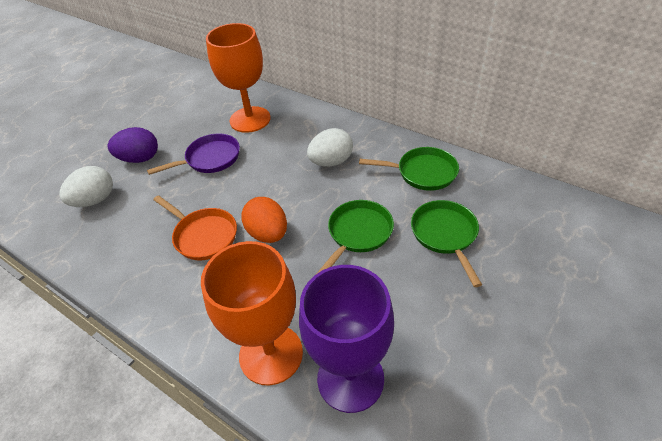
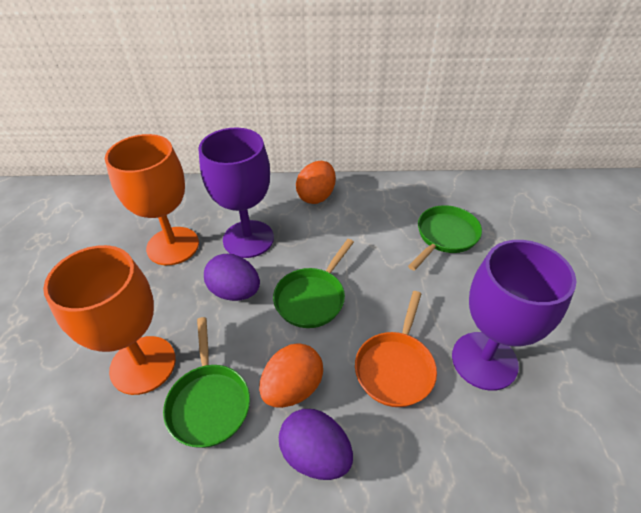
orange egg: 1 -> 2
purple egg: 1 -> 2
purple goblet: 1 -> 2
purple pan: 1 -> 0
white egg: 2 -> 0

